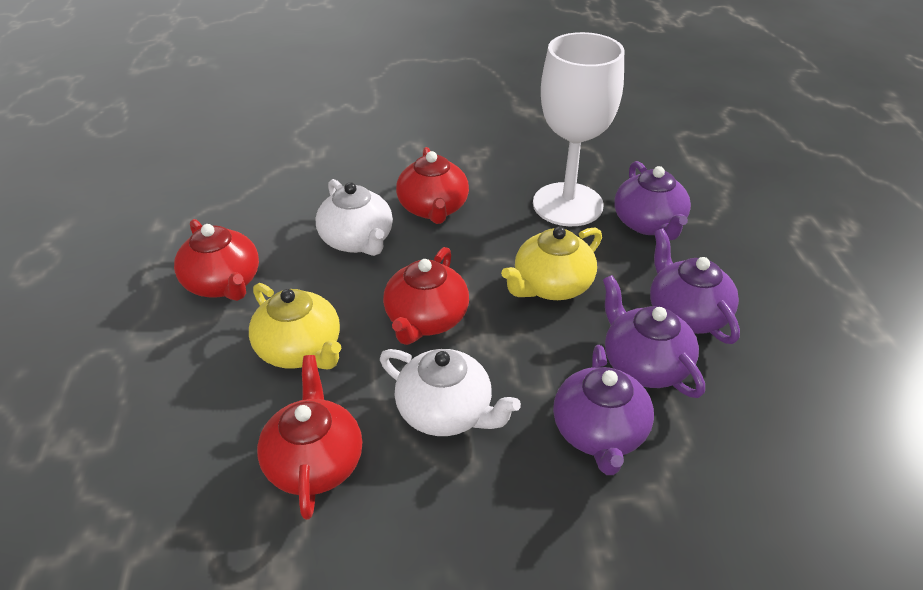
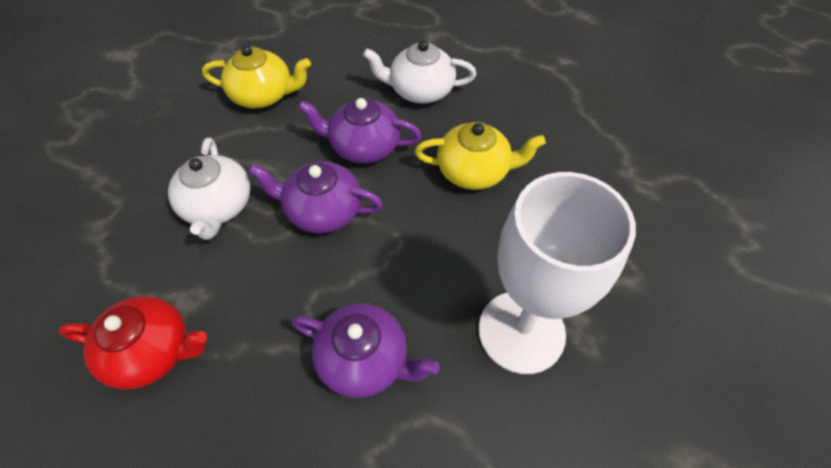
purple teapot: 4 -> 3
red teapot: 4 -> 1

